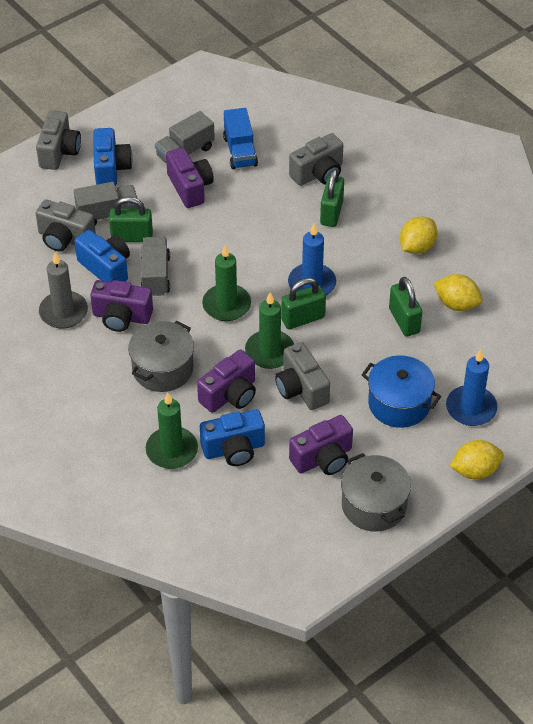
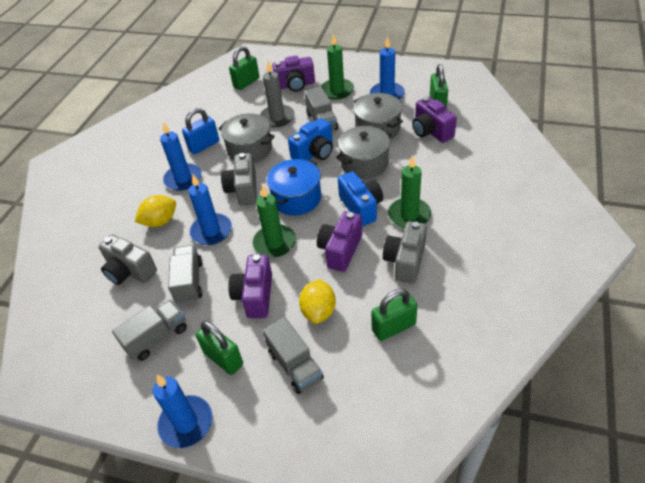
blue camera: 3 -> 2
blue candle: 2 -> 4
blue padlock: 0 -> 1
blue truck: 1 -> 0
grey camera: 4 -> 3
grey pot: 2 -> 3
grey truck: 3 -> 4
yellow lemon: 3 -> 2

